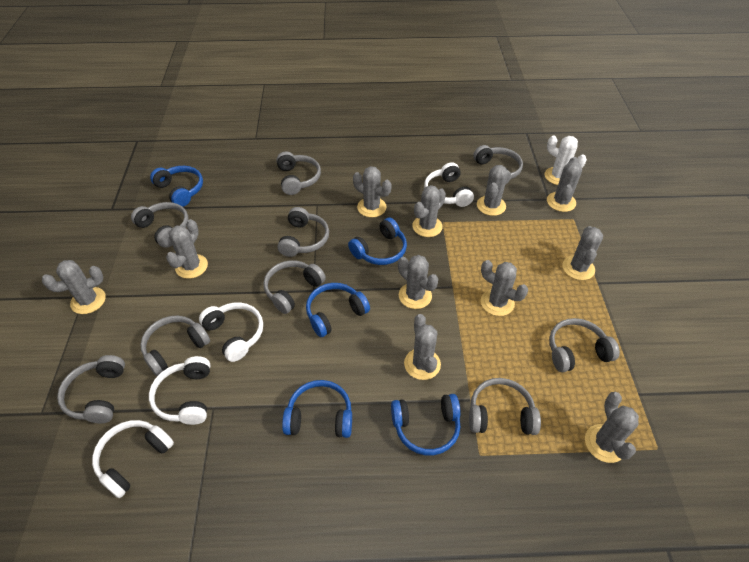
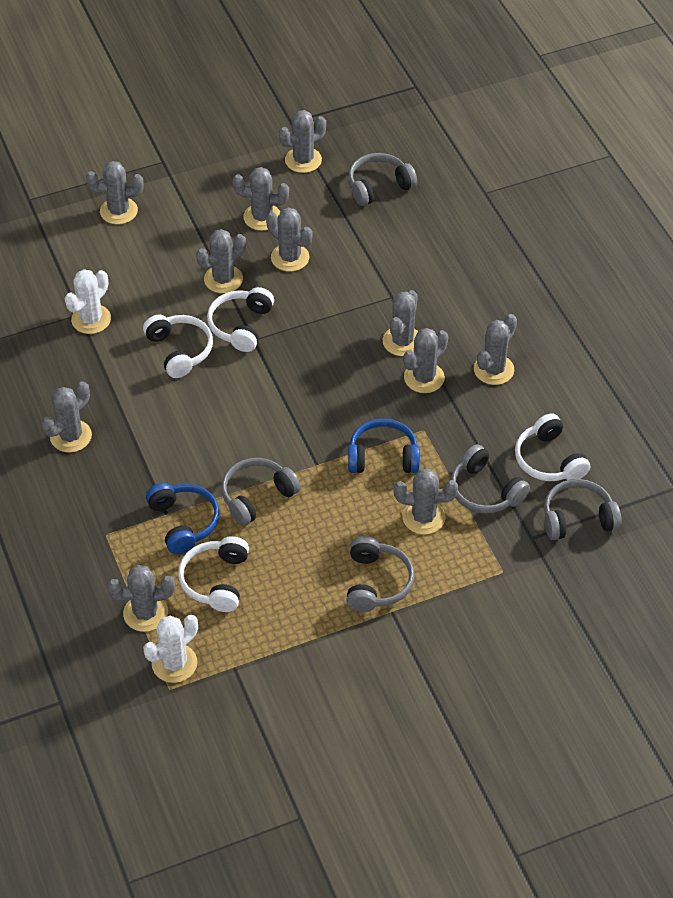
blue headphones: 5 -> 2
grey headphones: 9 -> 5
white cactus: 1 -> 2

